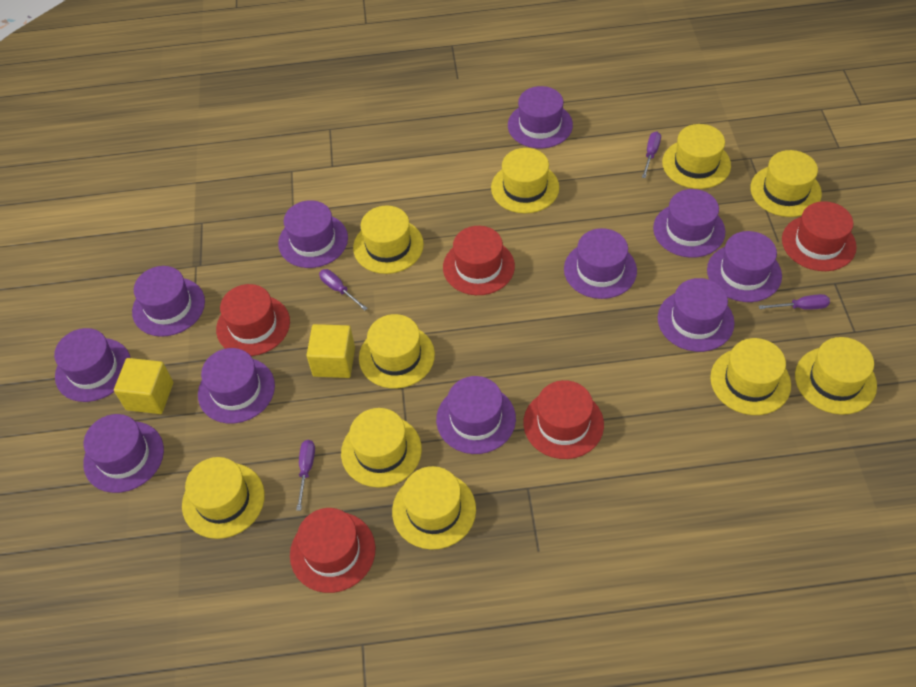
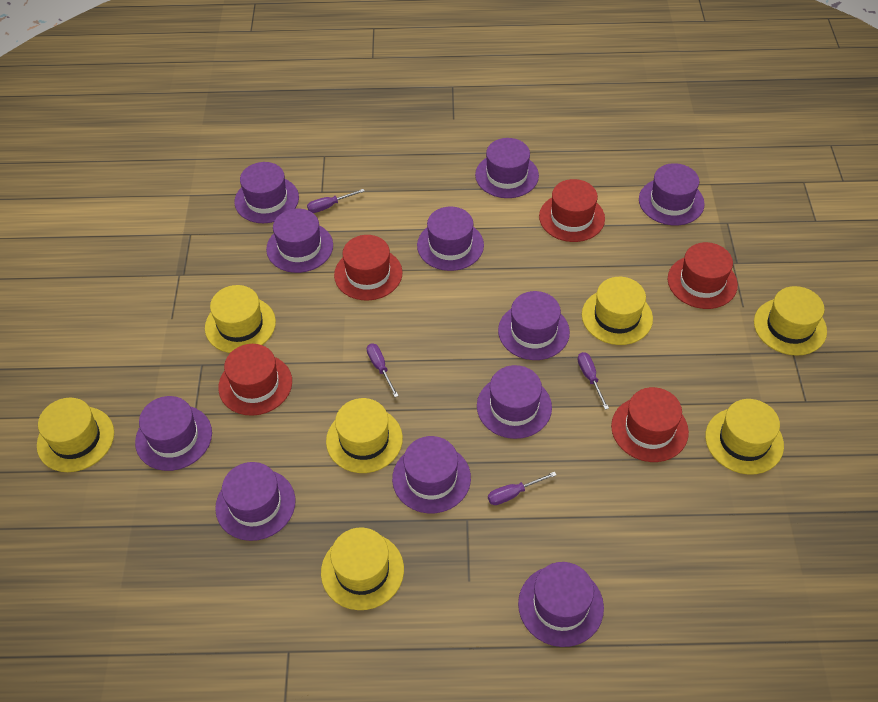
yellow cube: 2 -> 0
yellow hat: 10 -> 7

